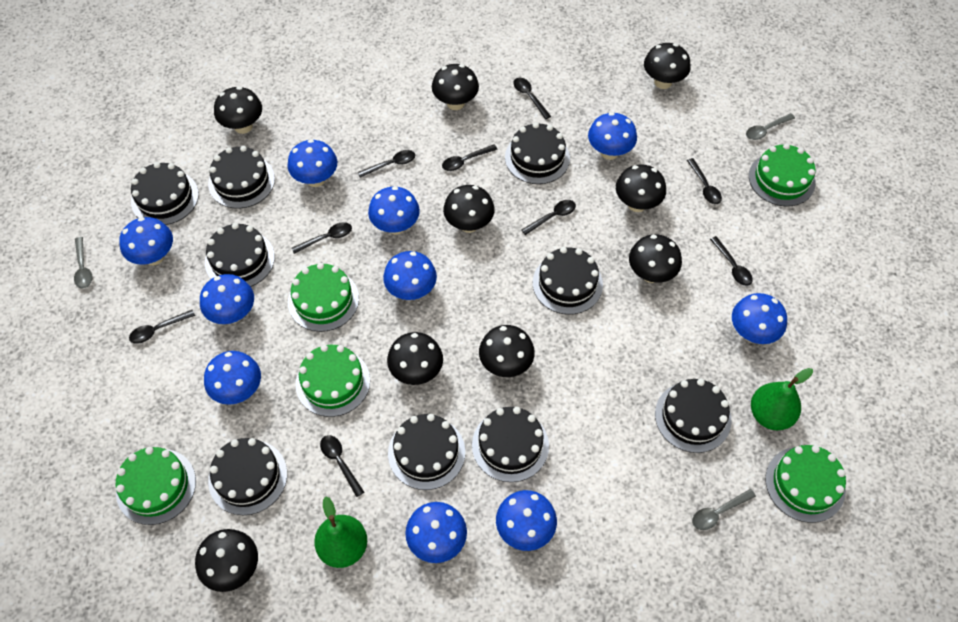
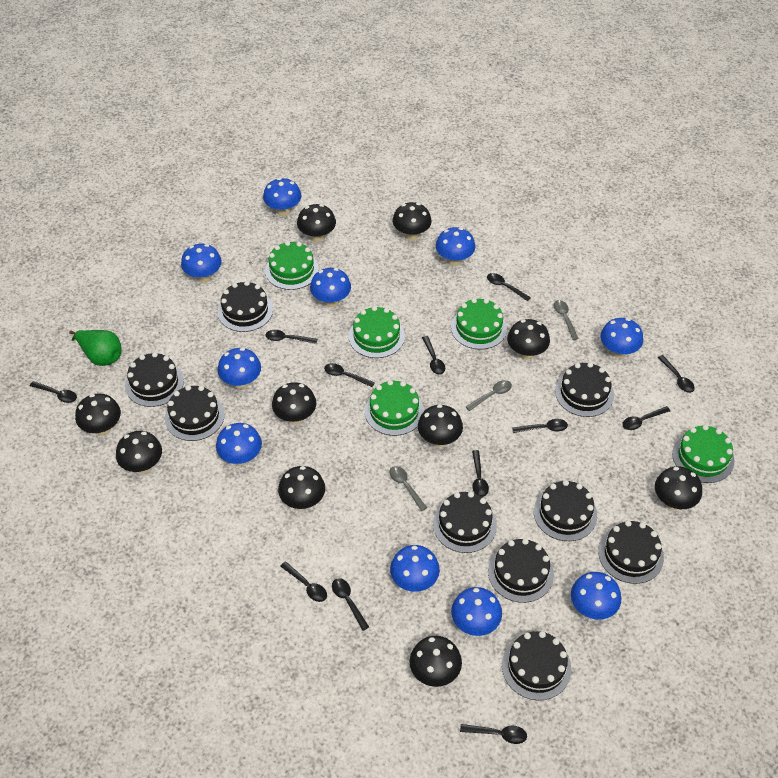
black mushroom: 9 -> 10
black spoon: 9 -> 12
green pear: 2 -> 1

